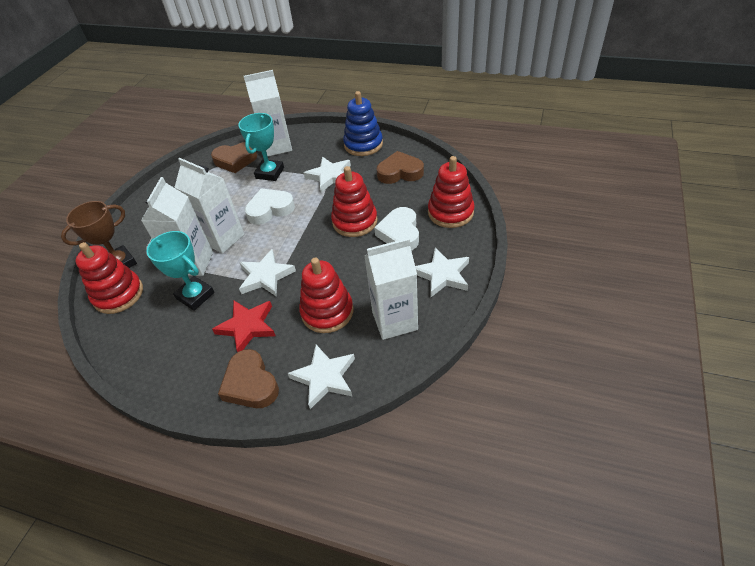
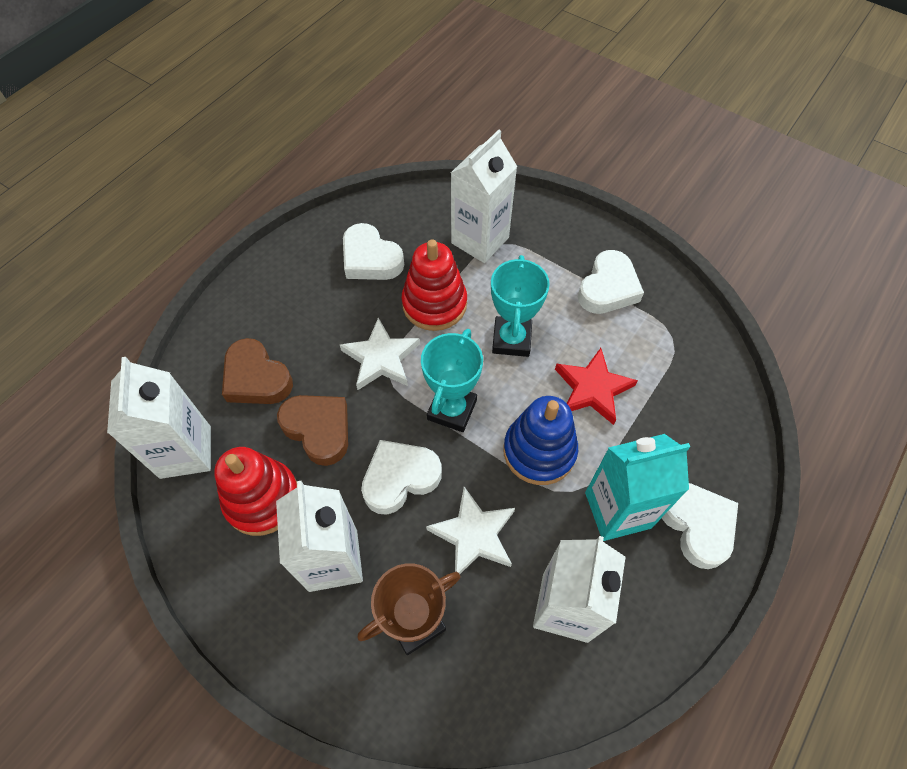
brown heart: 3 -> 2
red stacking toy: 4 -> 2
turquoise carton: 0 -> 1
white heart: 2 -> 4
white star: 4 -> 2

